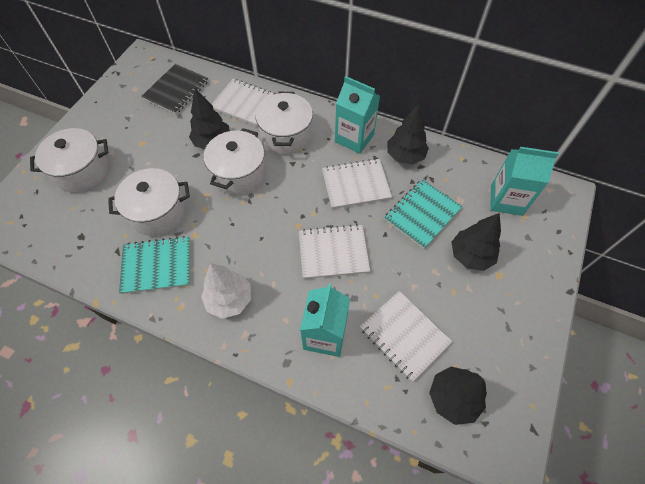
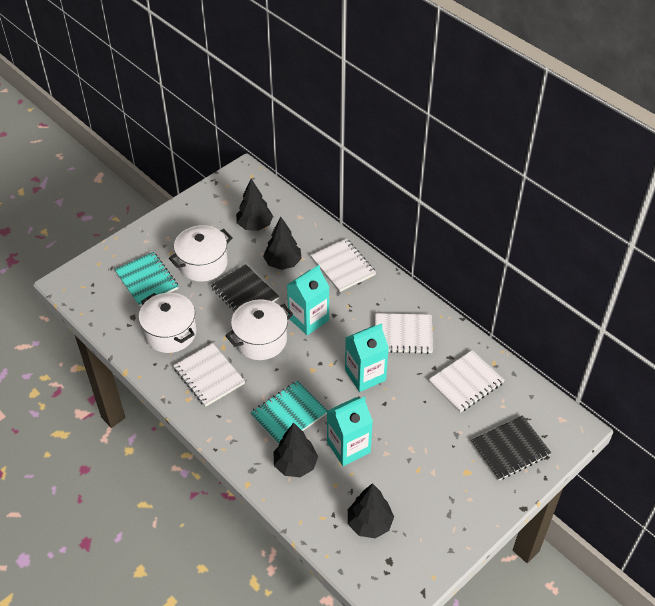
black notebook: 1 -> 2
white pot: 4 -> 3
white tree: 1 -> 0

